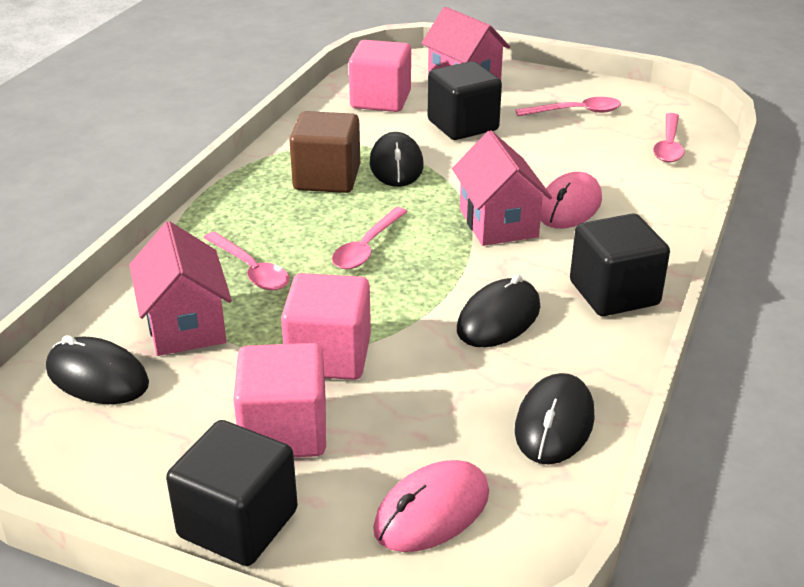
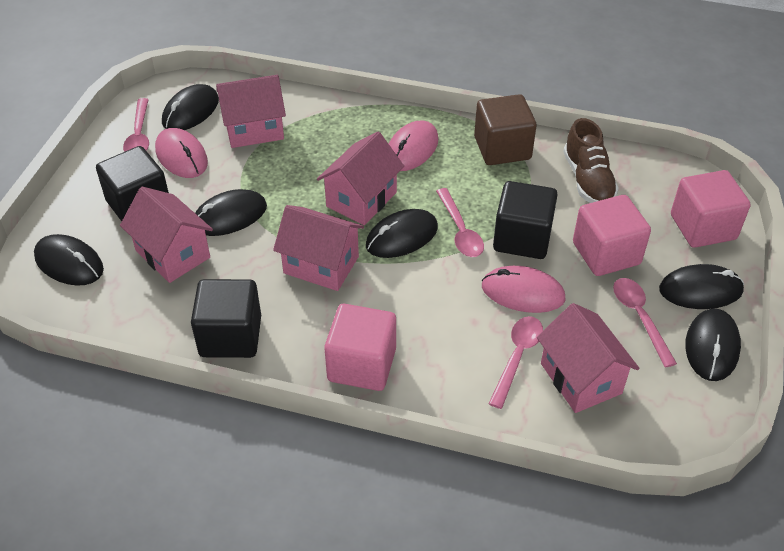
black mouse: 4 -> 6
brown shoe: 0 -> 1
pink house: 3 -> 5
pink mouse: 2 -> 3

